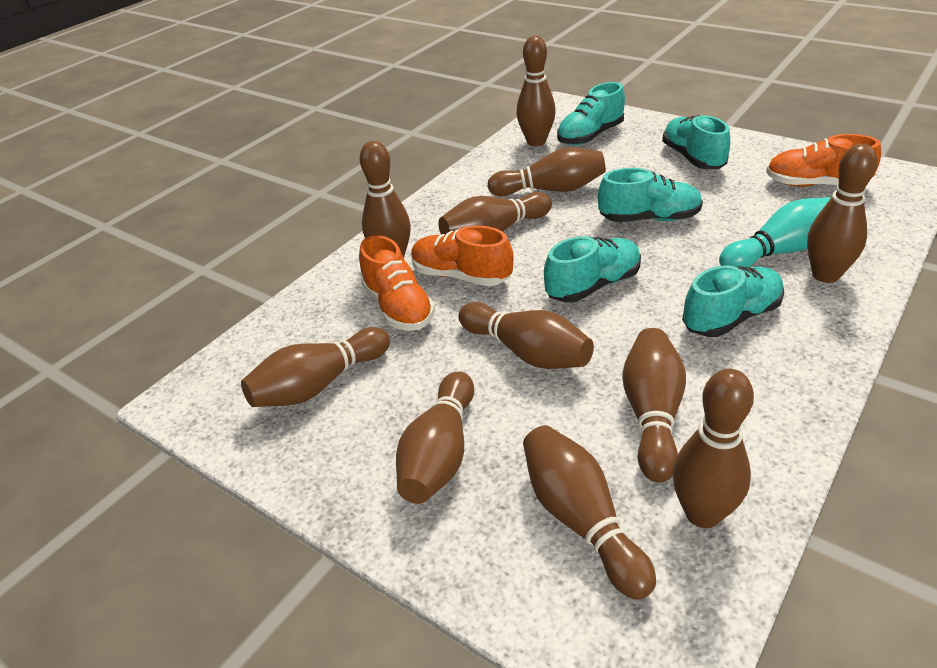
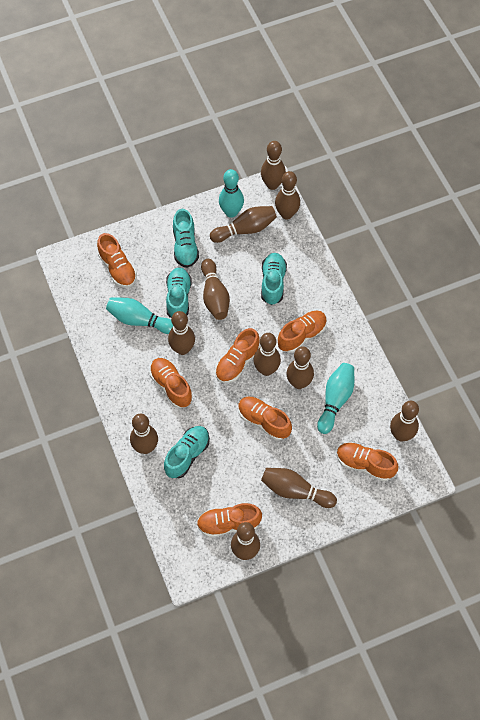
orange shoe: 3 -> 7
turquoise bowling pin: 1 -> 3
turquoise shoe: 5 -> 4

